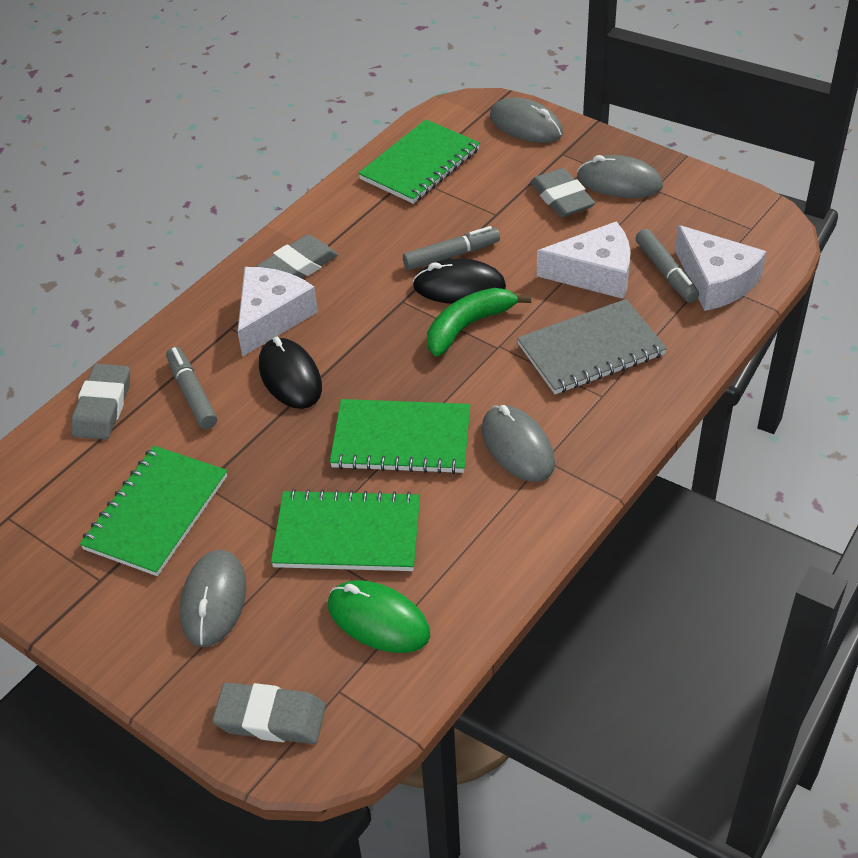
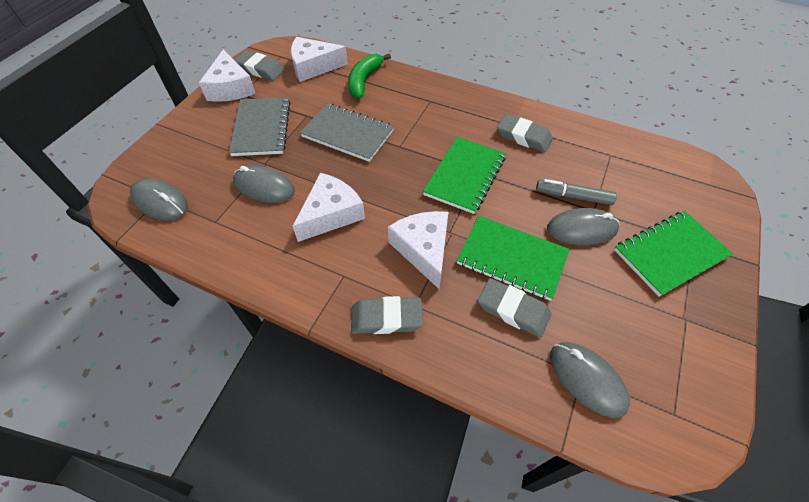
black mouse: 2 -> 0
green mouse: 1 -> 0
green notebook: 4 -> 3
grey marker: 3 -> 1
grey notebook: 1 -> 2
white cheese: 3 -> 4

